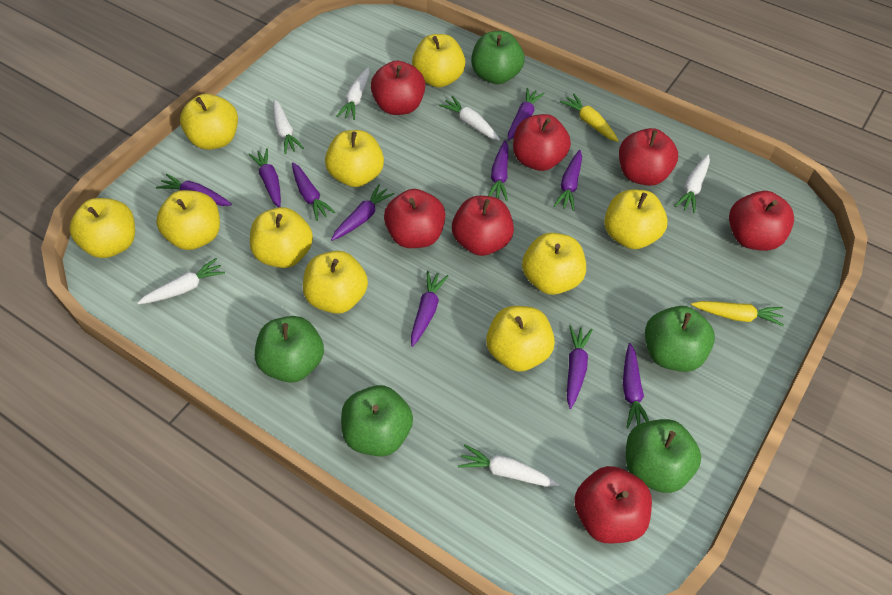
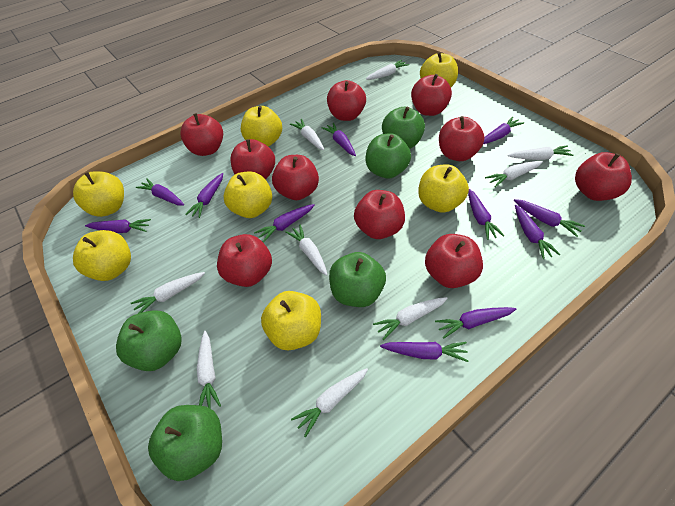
purple carrot: 10 -> 11
red apple: 7 -> 10
white carrot: 6 -> 9
yellow apple: 10 -> 7
yellow carrot: 2 -> 0

